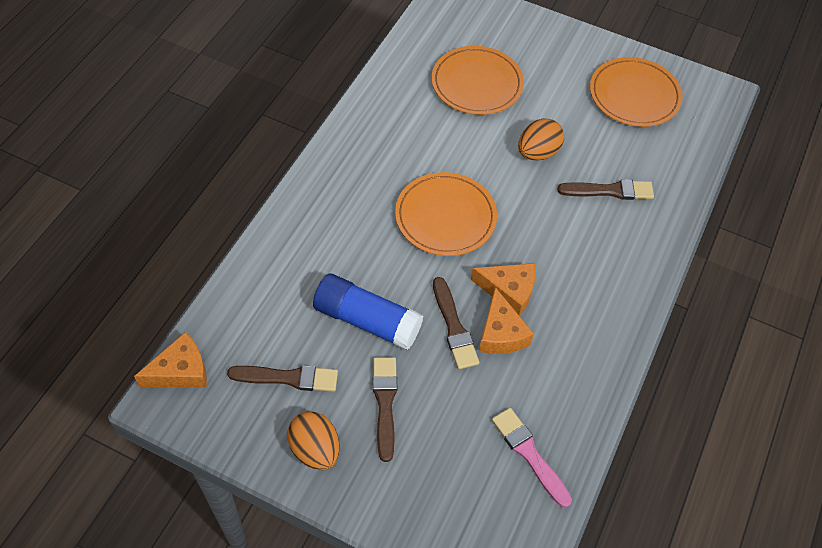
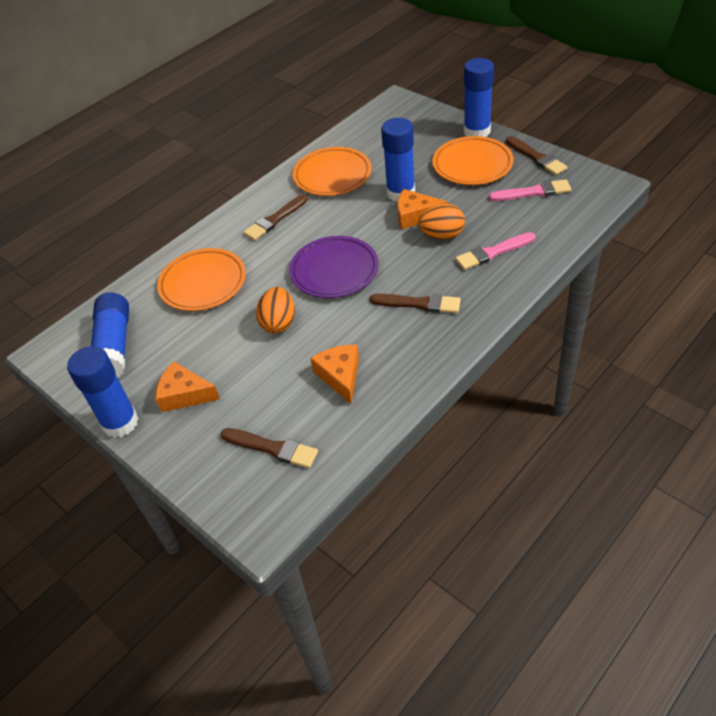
blue glue stick: 1 -> 4
pink brush: 1 -> 2
purple plate: 0 -> 1

